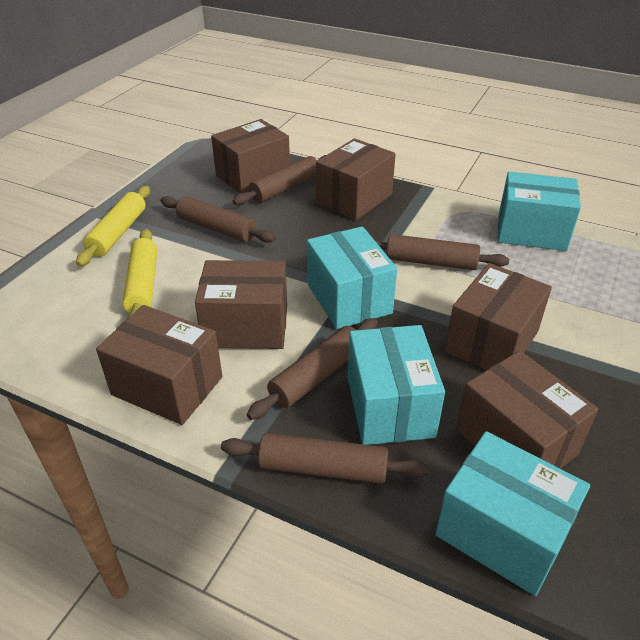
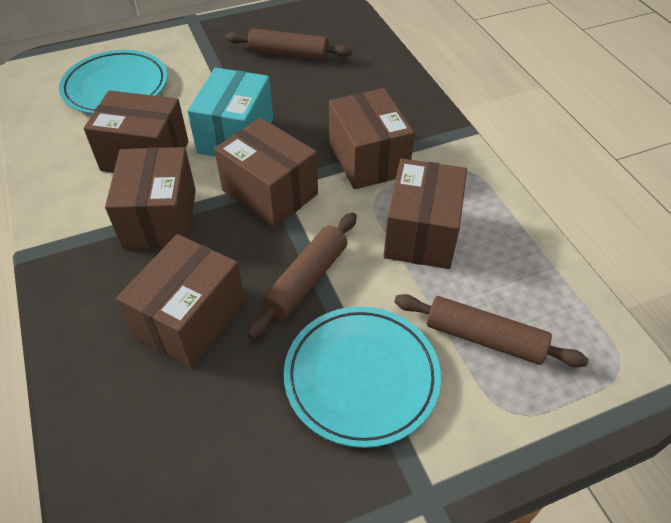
brown rolling pin: 5 -> 3
turquoise box: 4 -> 1
turquoise plate: 0 -> 2
yellow rolling pin: 2 -> 0

